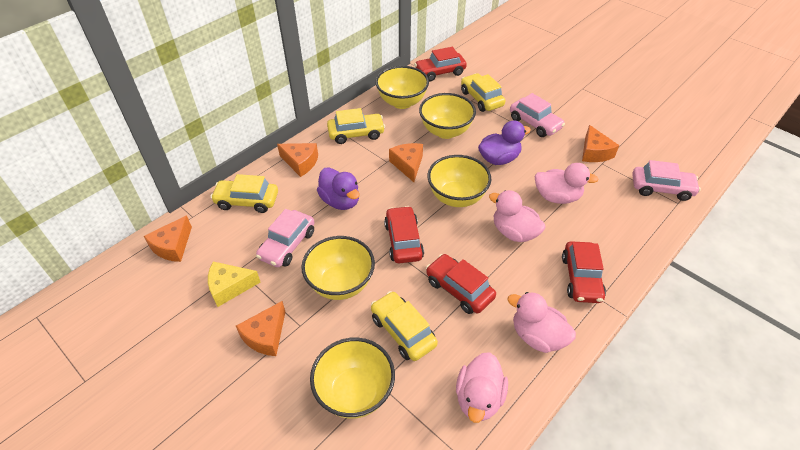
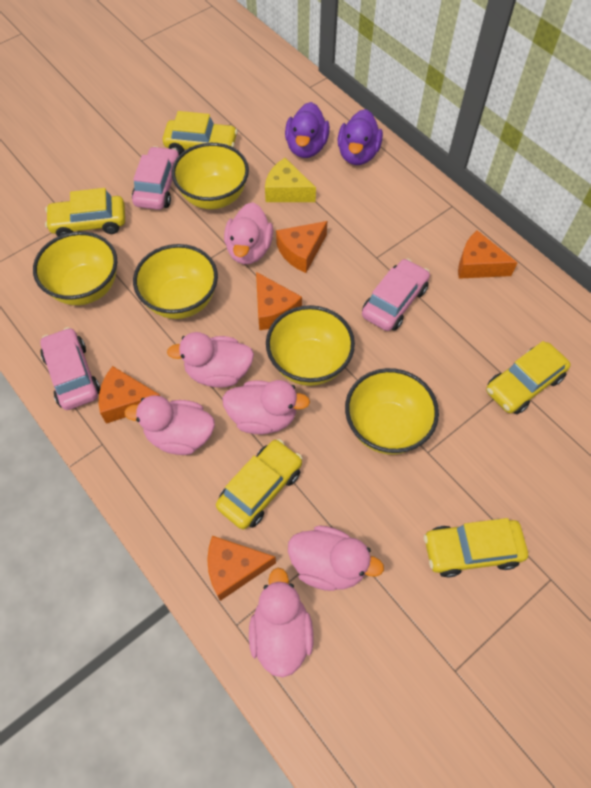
pink duck: 4 -> 6
red car: 4 -> 0
yellow car: 4 -> 5

